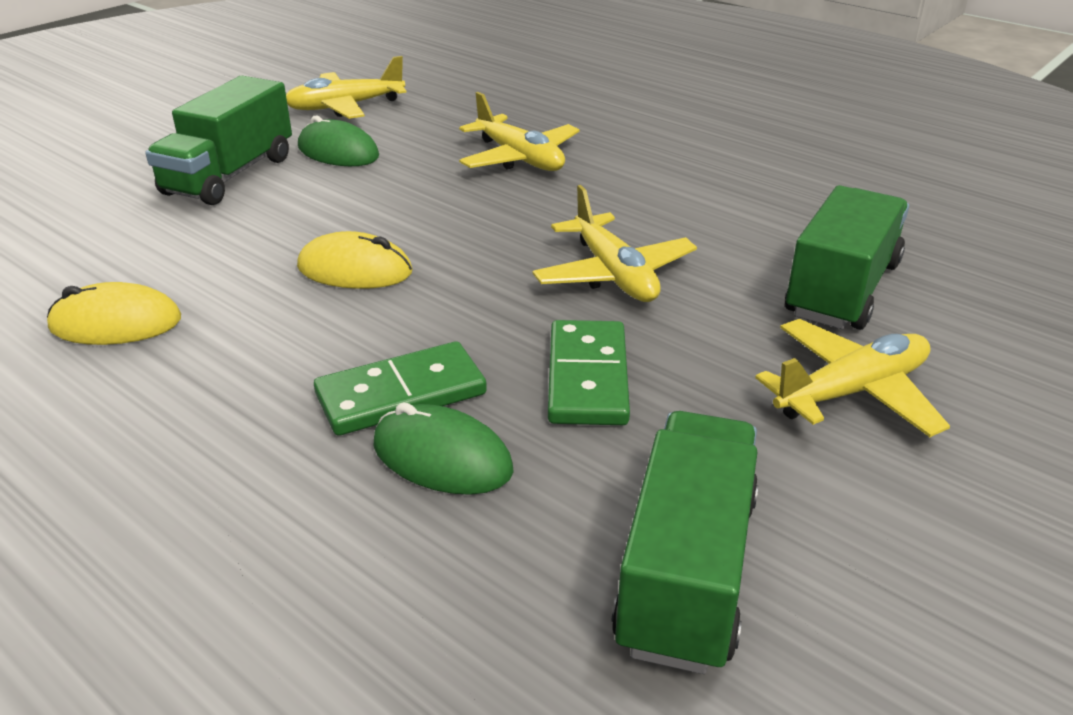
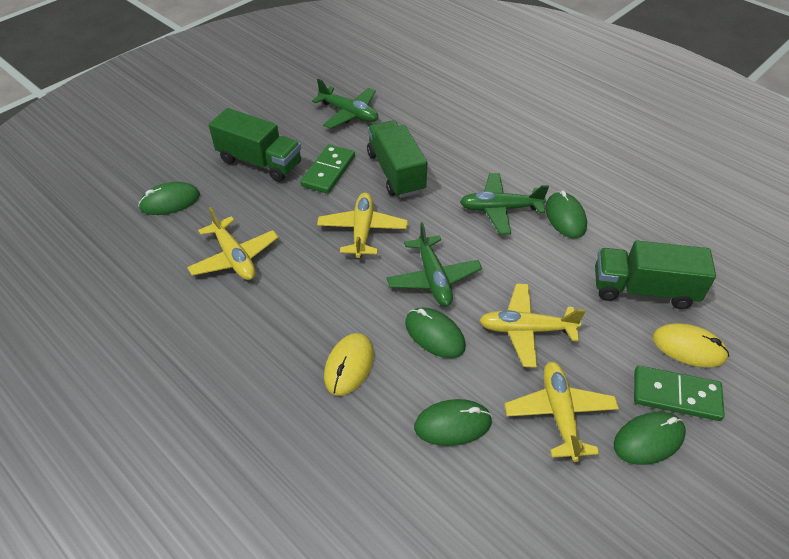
green mouse: 2 -> 5
green plane: 0 -> 3

